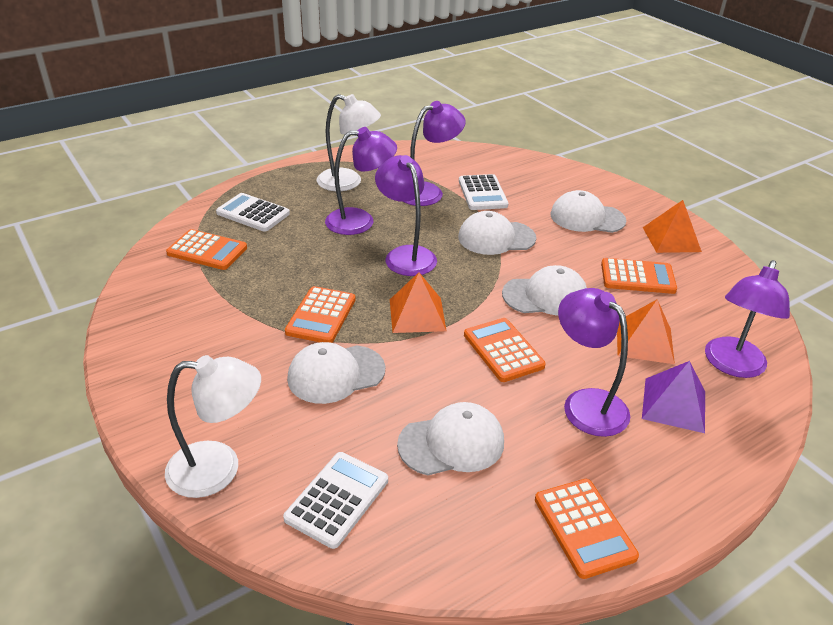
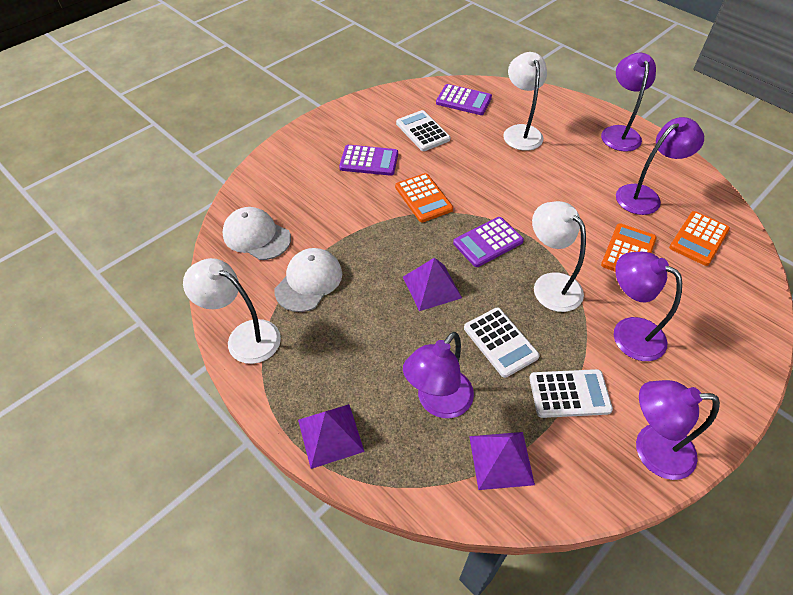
orange calculator: 5 -> 3
orange pyramid: 3 -> 0
purple calculator: 0 -> 3
purple pyramid: 1 -> 3
white cap: 5 -> 2
white lamp: 2 -> 3

